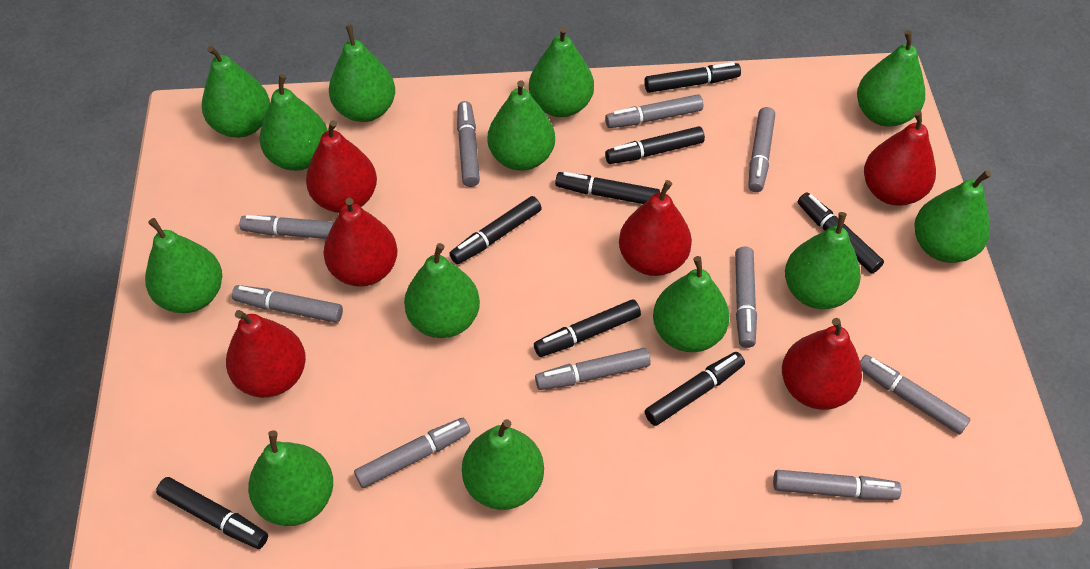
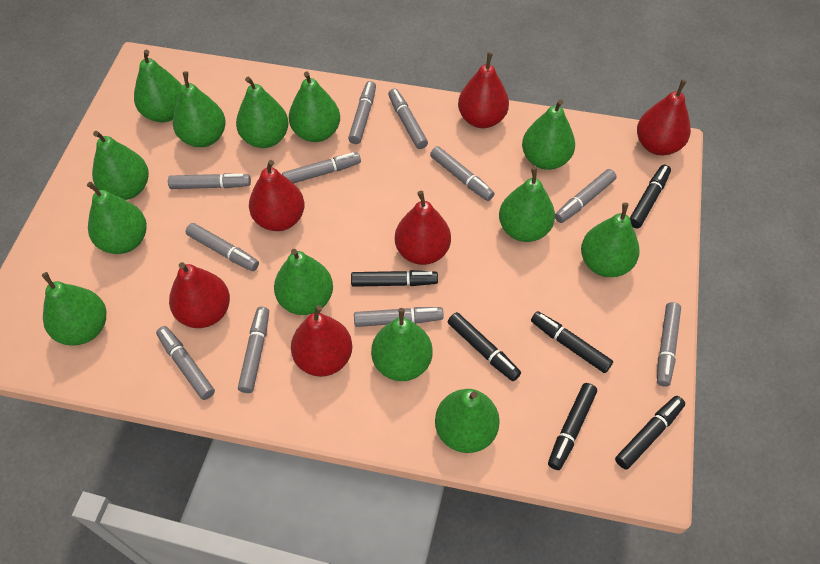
black marker: 8 -> 6
grey marker: 10 -> 11

